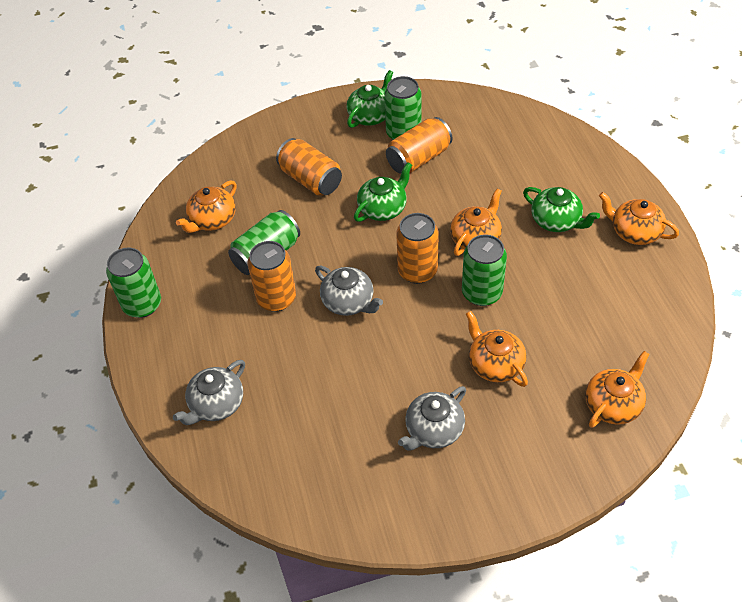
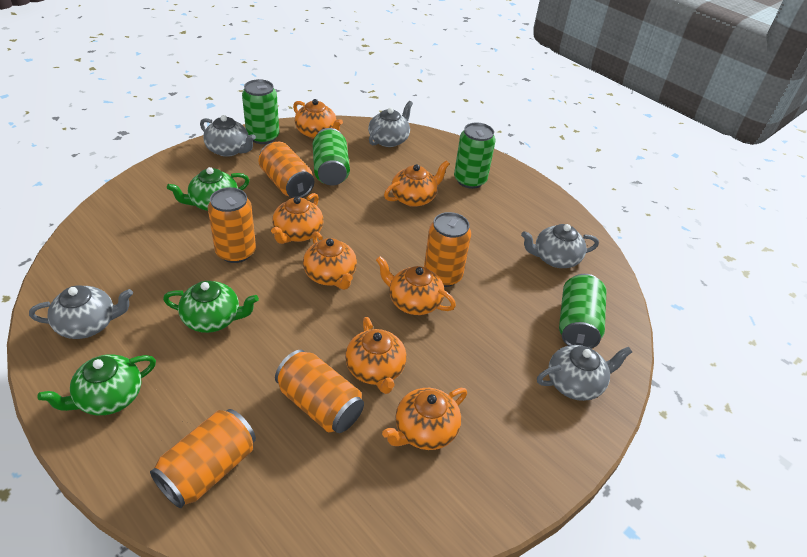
grey teapot: 3 -> 5
orange can: 4 -> 5
orange teapot: 5 -> 7

